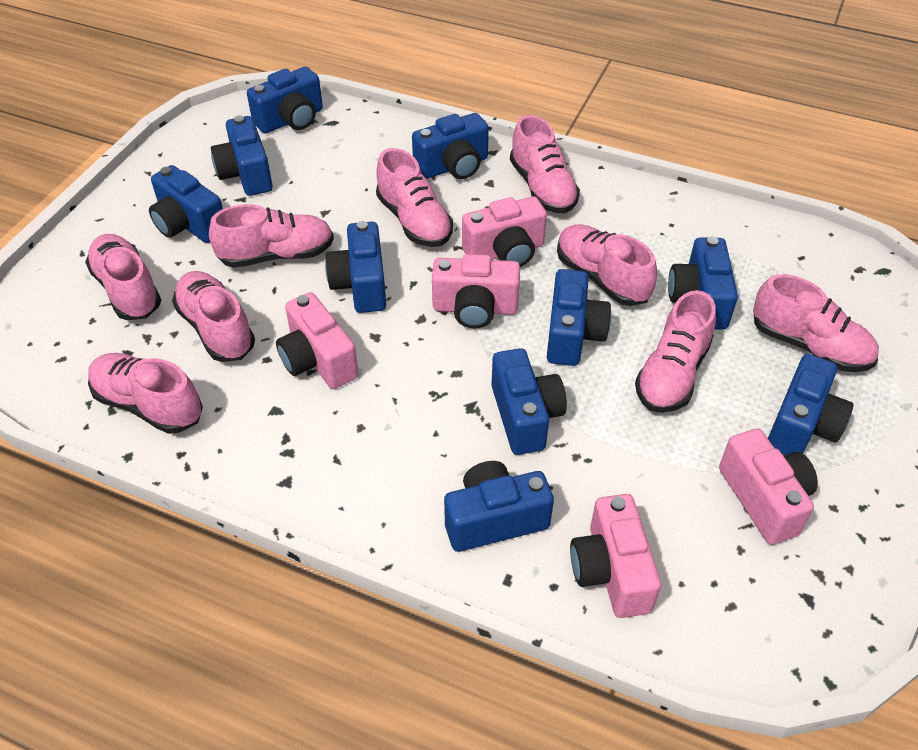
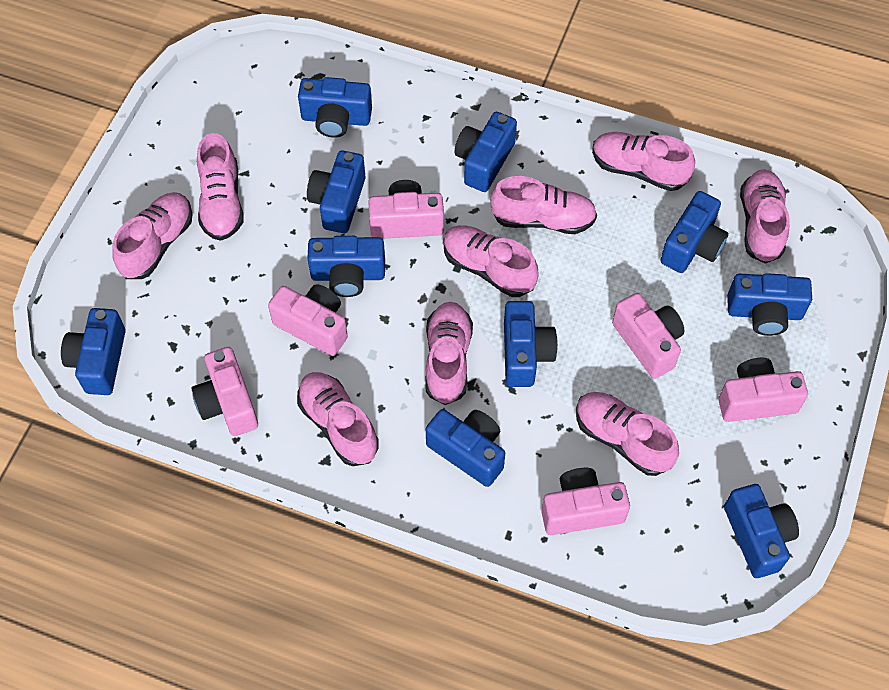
pink camera: 5 -> 6

